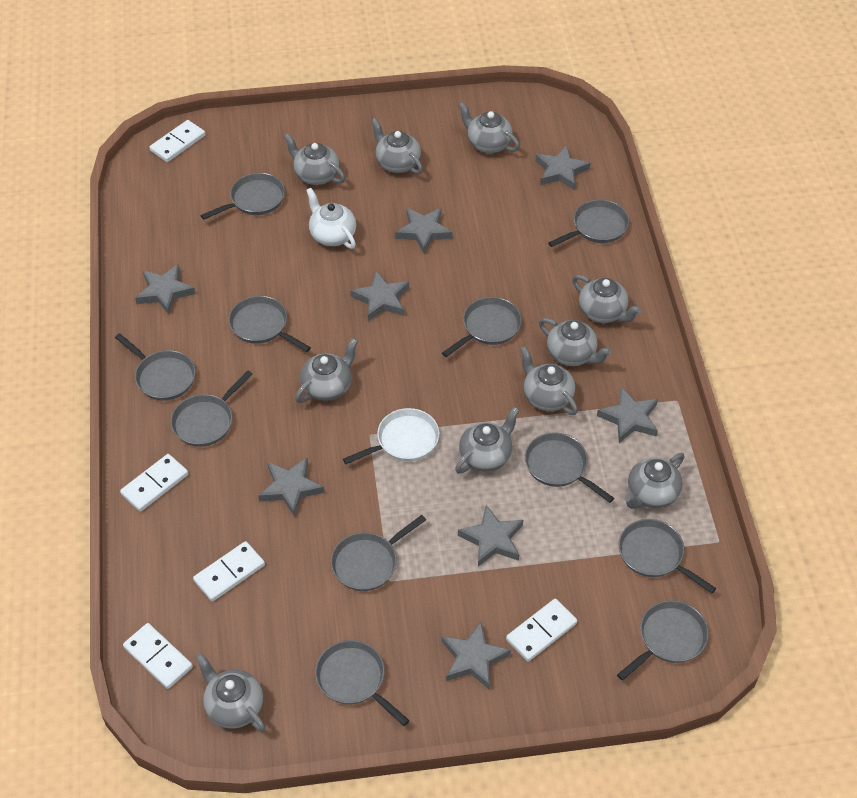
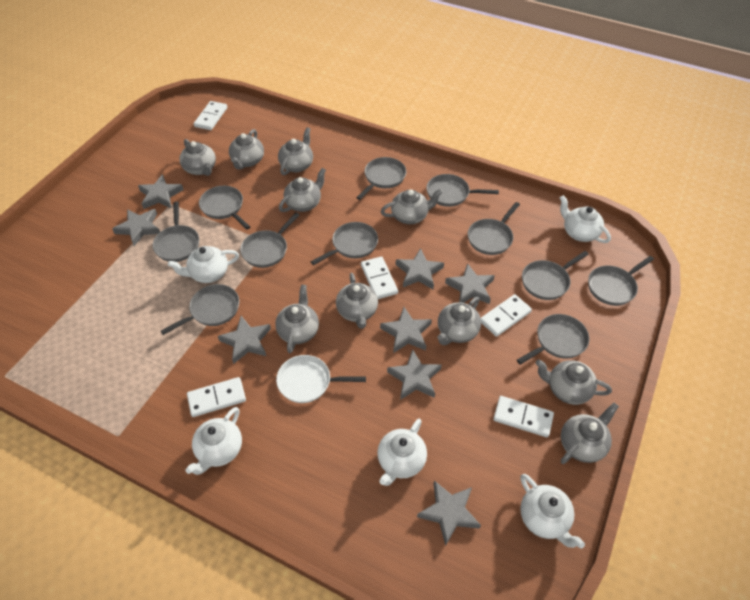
white teapot: 1 -> 5

